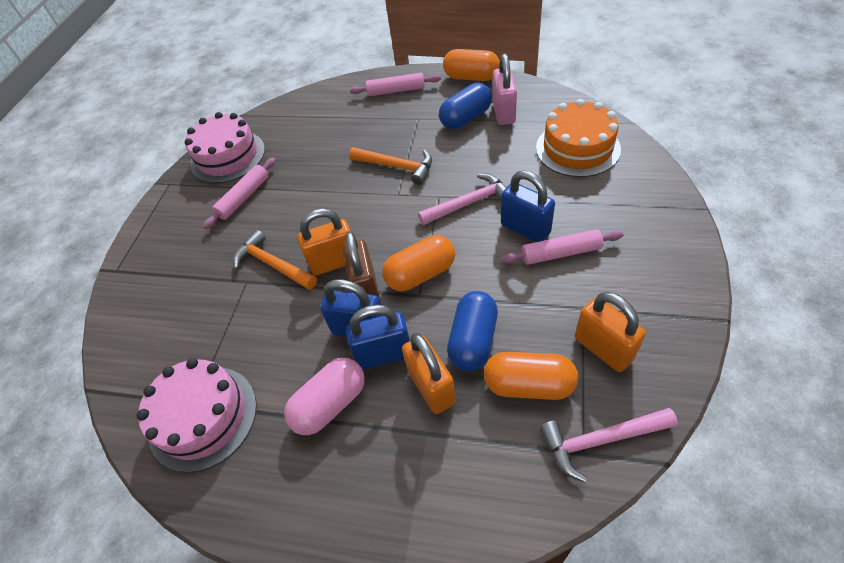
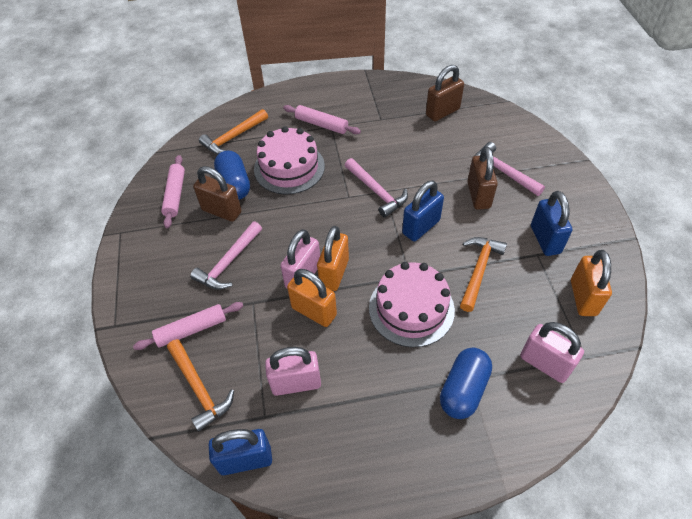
brown padlock: 1 -> 3
orange cake: 1 -> 0
orange capsule: 3 -> 0
orange hammer: 2 -> 3
pink capsule: 1 -> 0
pink hammer: 2 -> 3
pink padlock: 1 -> 3

